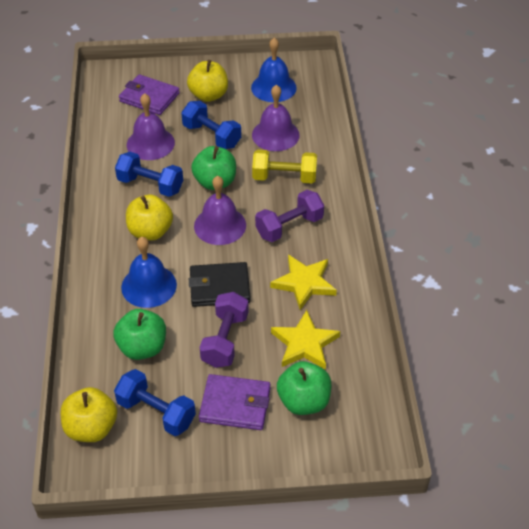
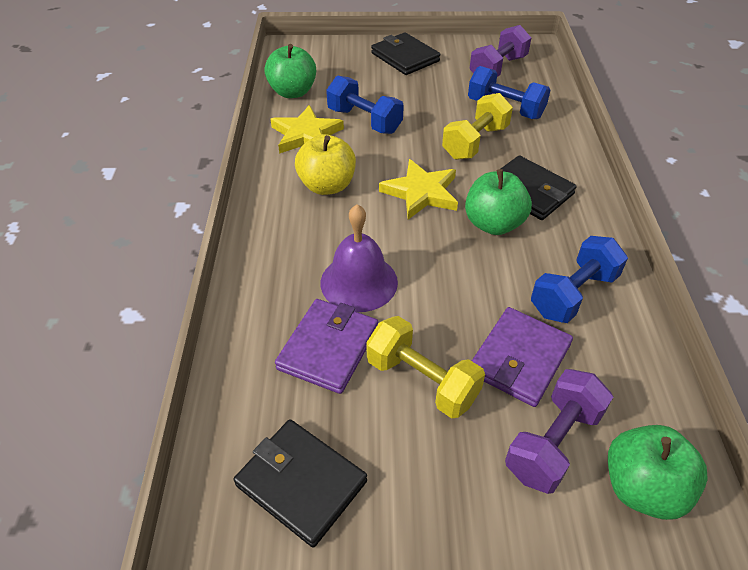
black wallet: 1 -> 3
blue bell: 2 -> 0
purple bell: 3 -> 1
yellow apple: 3 -> 1
yellow dumbbell: 1 -> 2

